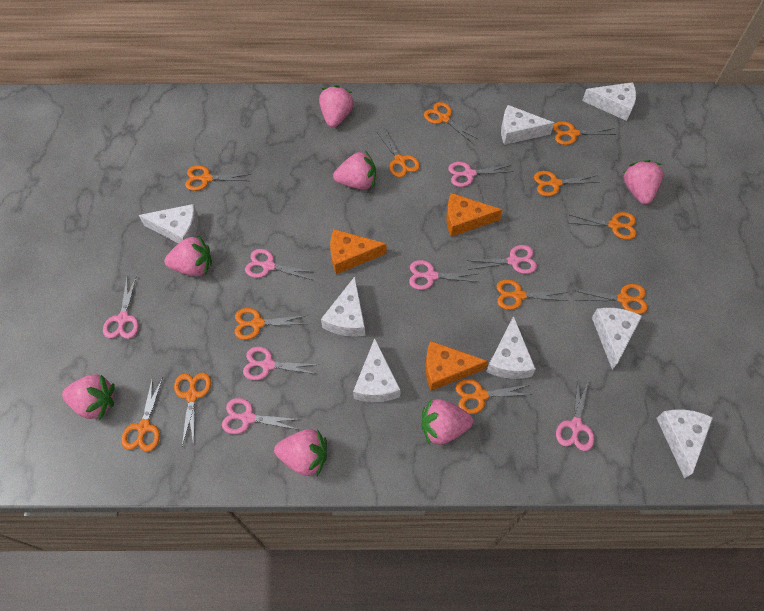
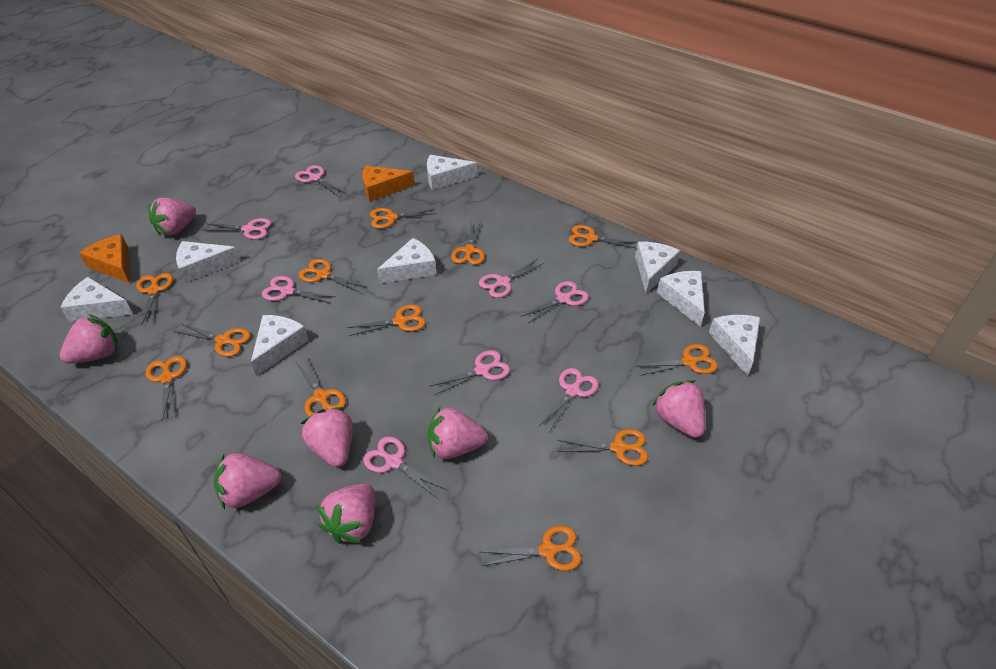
orange cheese: 3 -> 2

